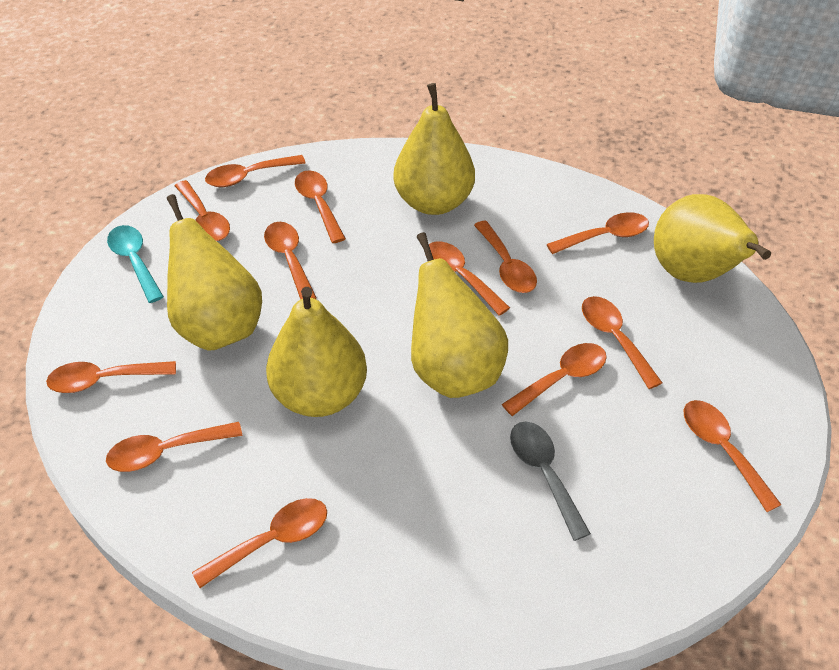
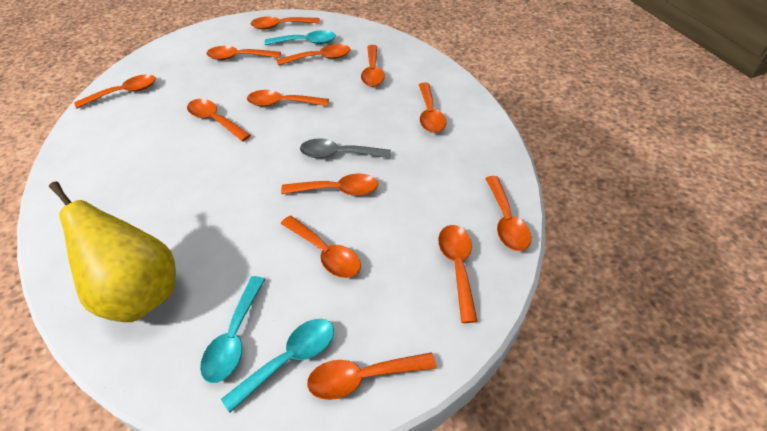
turquoise spoon: 1 -> 3
yellow pear: 5 -> 1

